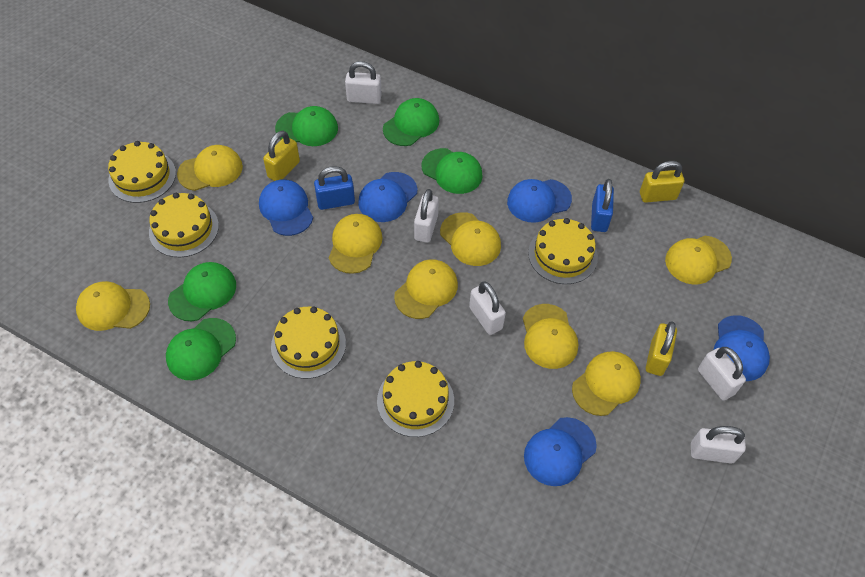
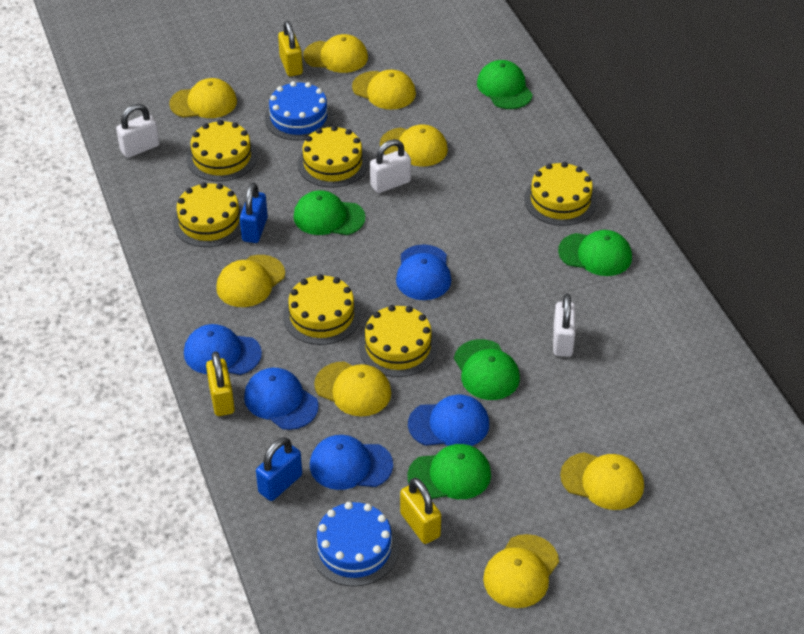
blue cake: 0 -> 2
white padlock: 5 -> 3
yellow cake: 5 -> 6

